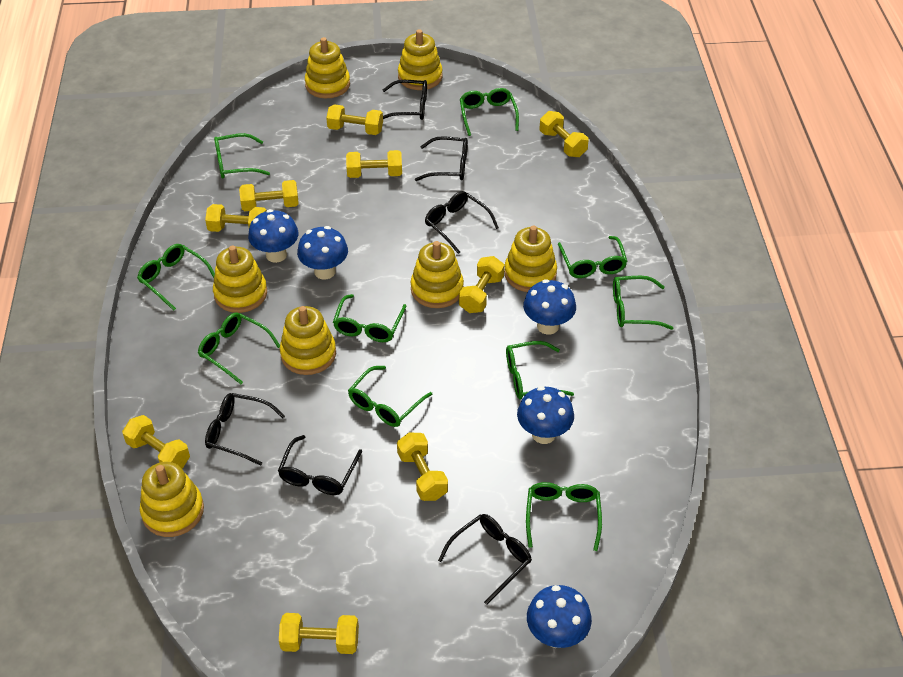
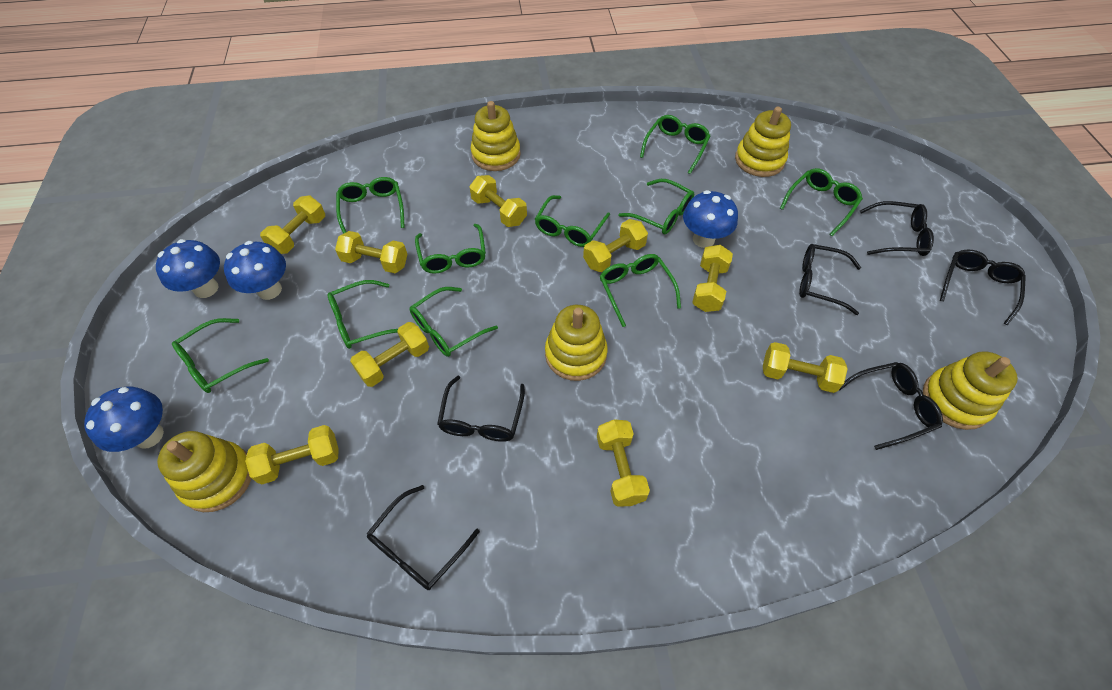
blue mushroom: 5 -> 4
yellow stacking toy: 7 -> 5

